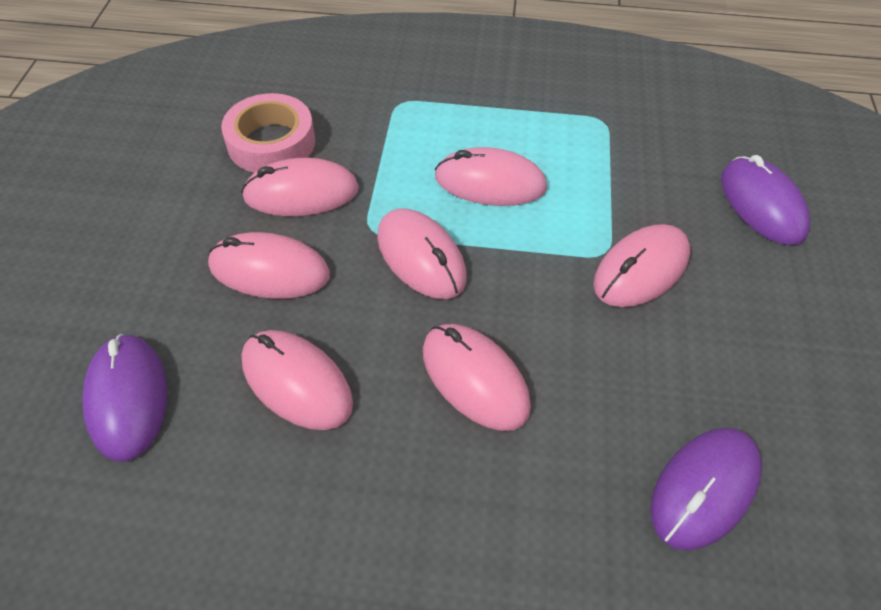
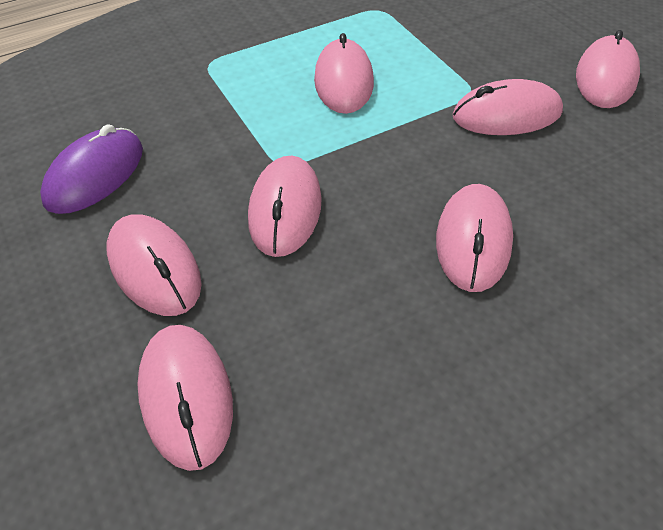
pink tape: 1 -> 0
purple mouse: 3 -> 1

